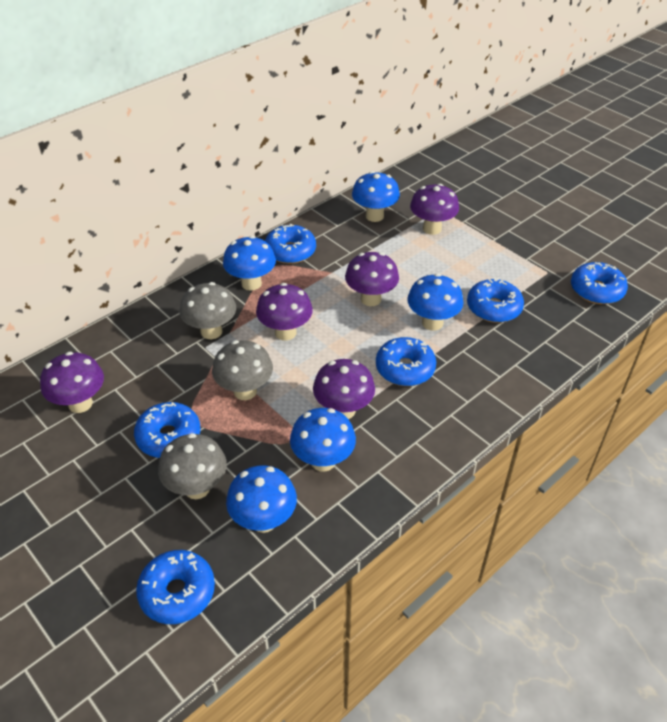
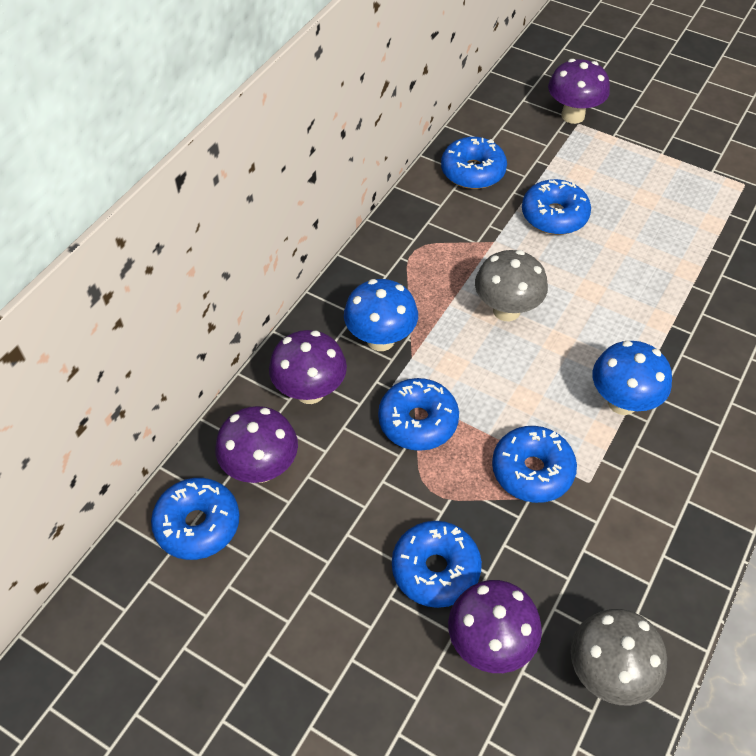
blue mushroom: 5 -> 2
grey mushroom: 3 -> 2
purple mushroom: 5 -> 4

